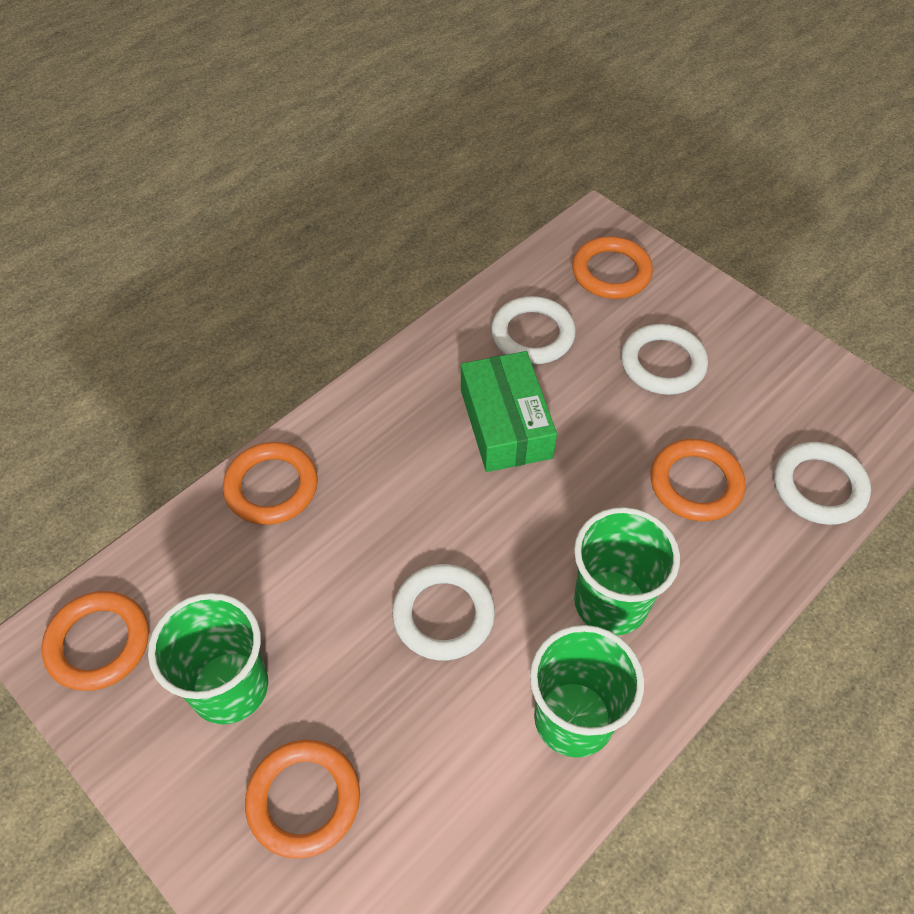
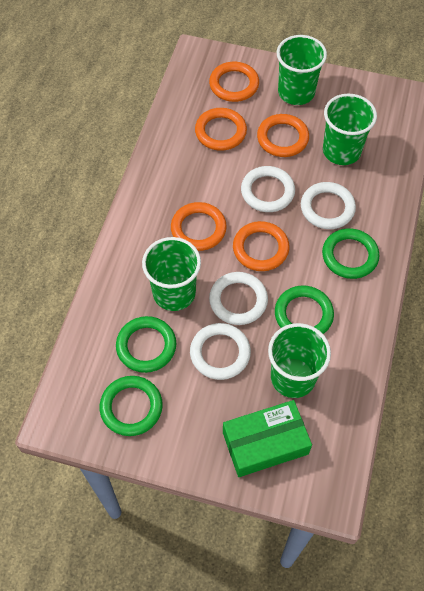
green cup: 3 -> 4
green ring: 0 -> 4

